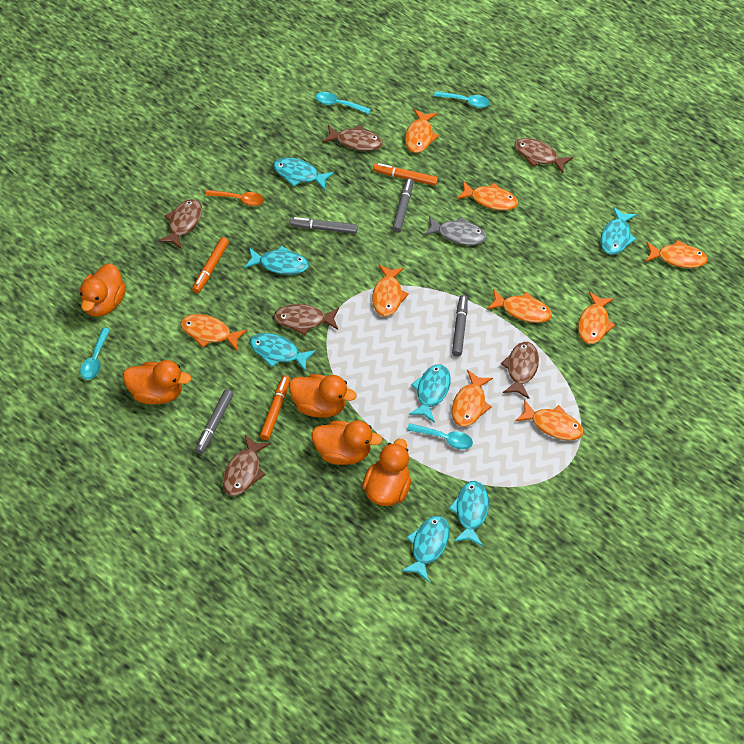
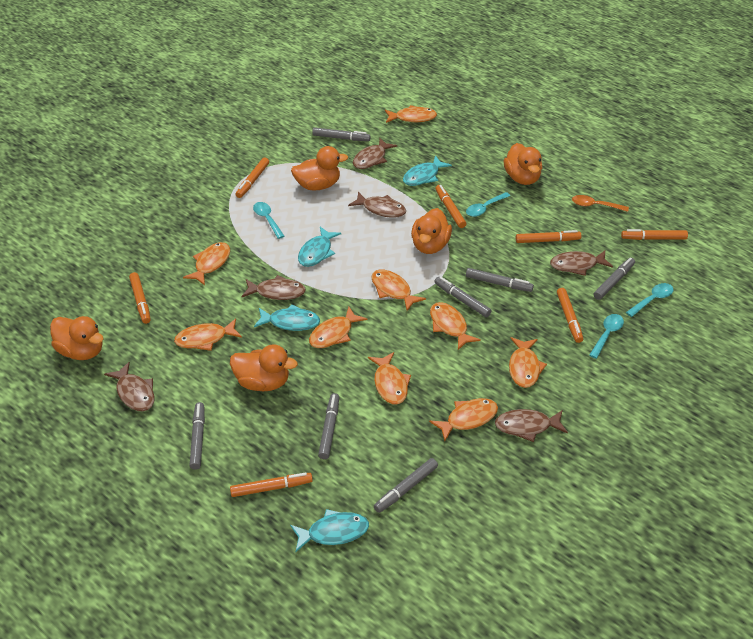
grey fish: 1 -> 0
grey marker: 4 -> 7
orange marker: 3 -> 7
turquoise fish: 7 -> 4

